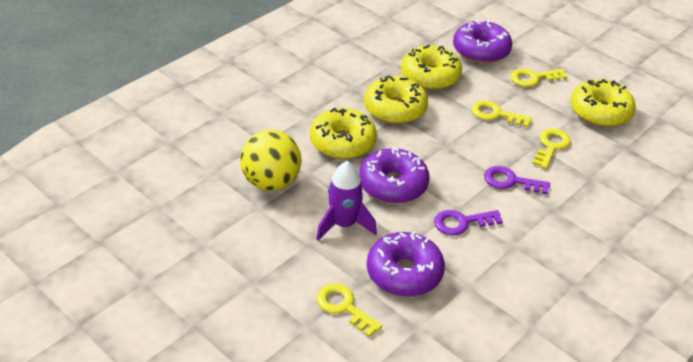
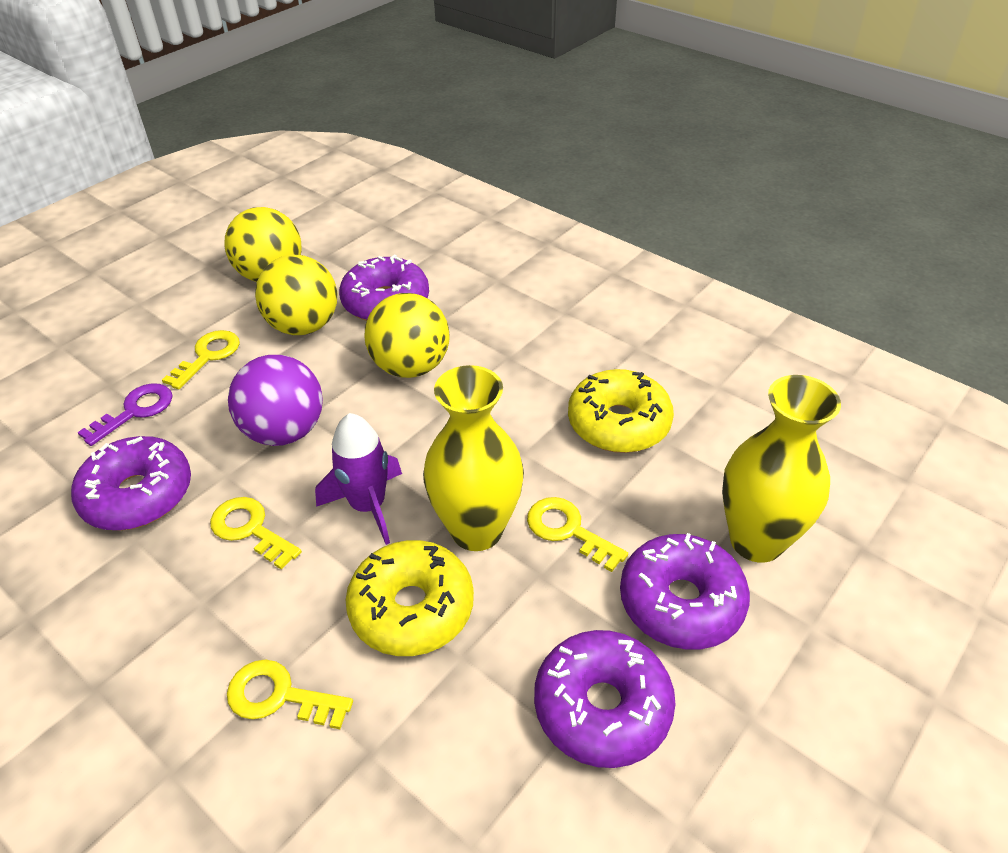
purple ball: 0 -> 1
purple donut: 3 -> 4
purple key: 2 -> 1
yellow ball: 1 -> 3
yellow donut: 4 -> 2
yellow vase: 0 -> 2

